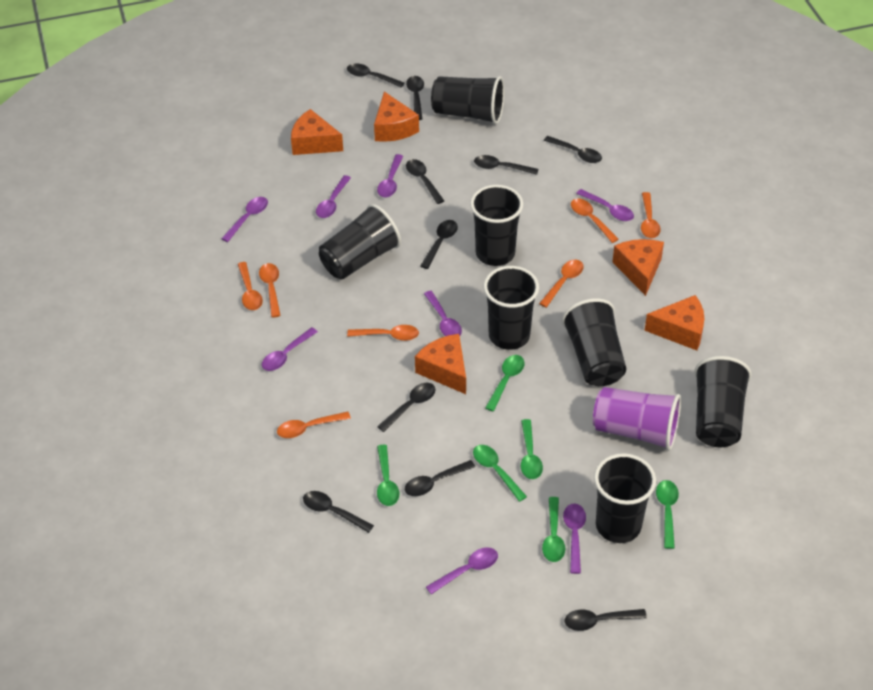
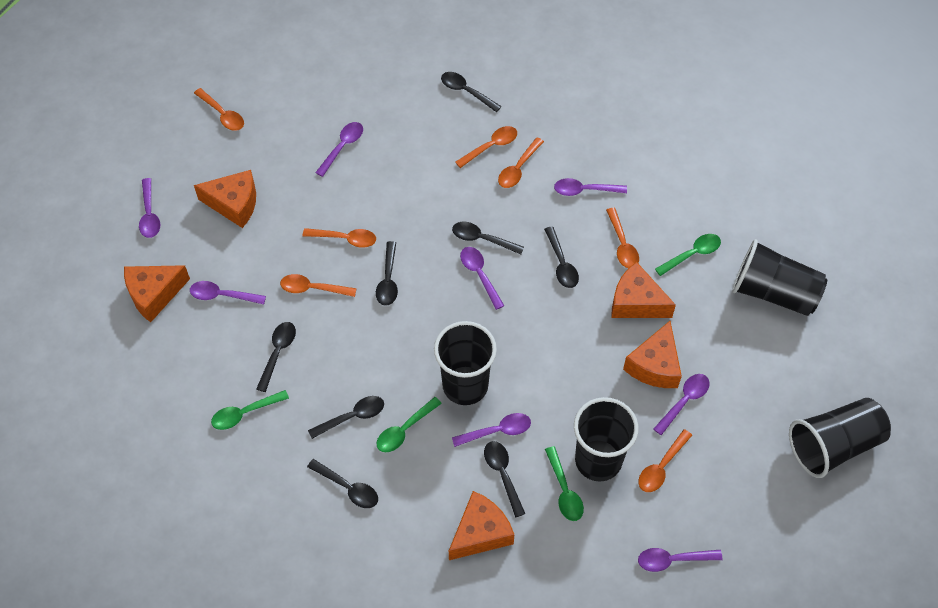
black cup: 7 -> 4
black spoon: 10 -> 8
green spoon: 6 -> 4
purple cup: 1 -> 0

